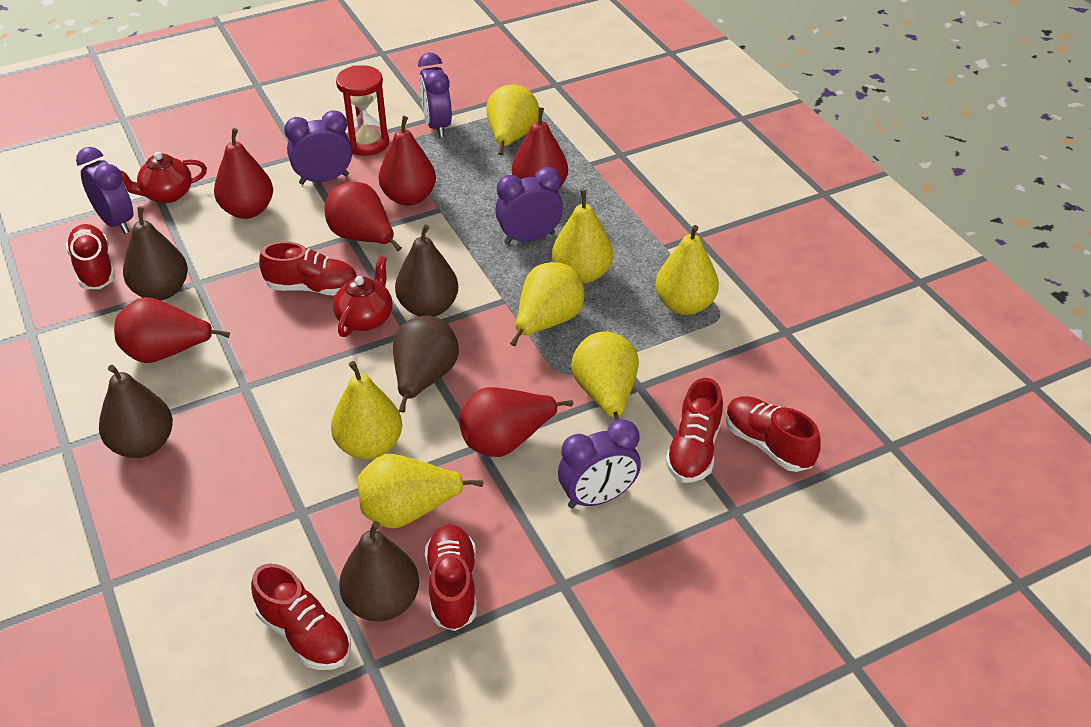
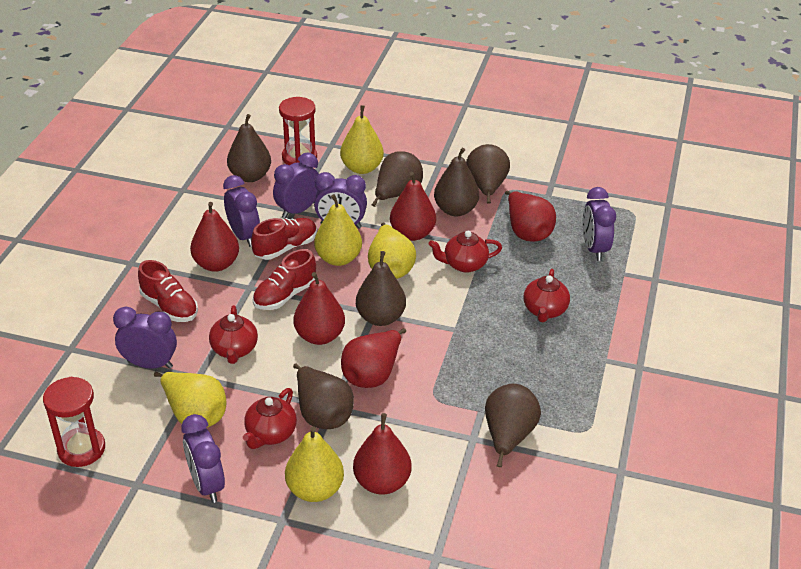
brown pear: 5 -> 7
purple clock: 5 -> 6
red hourglass: 1 -> 2
red shoe: 6 -> 3
red teapot: 2 -> 4
yellow pear: 7 -> 5

